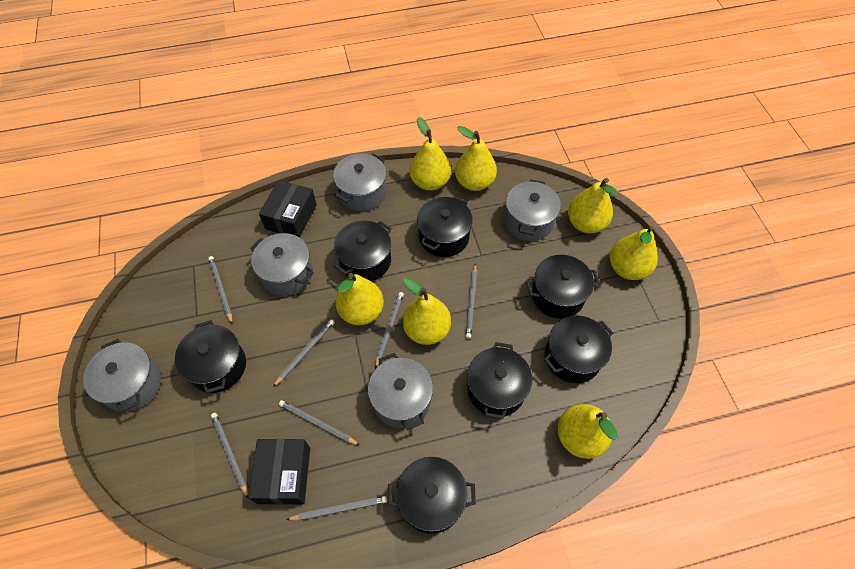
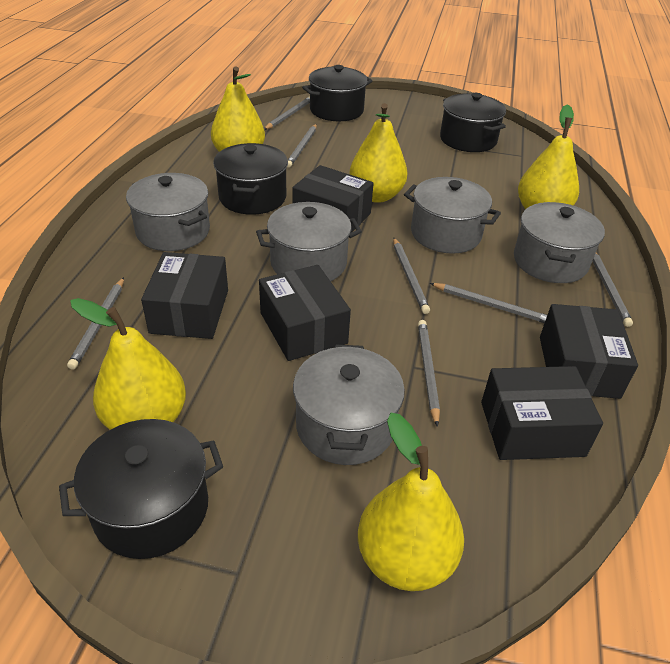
black box: 2 -> 5
black pot: 7 -> 4
yellow pear: 7 -> 5

